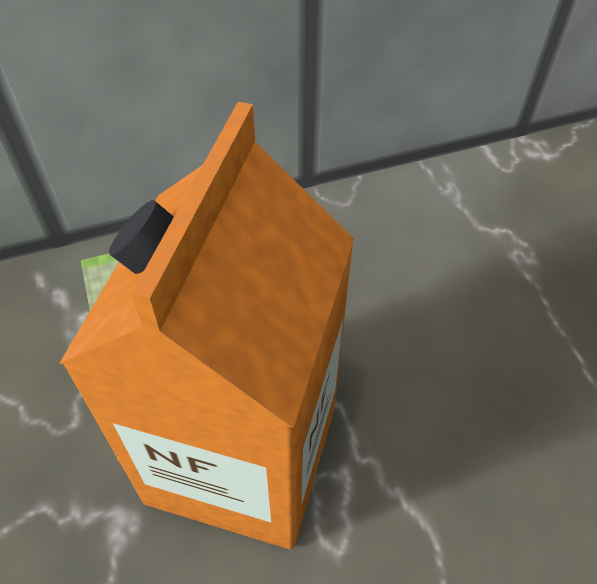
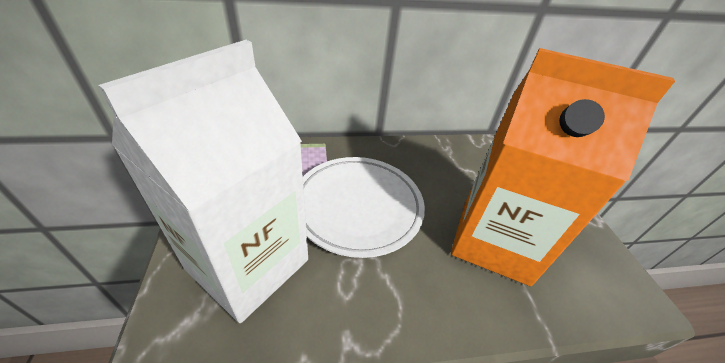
white carton: 0 -> 1
white plate: 0 -> 1

